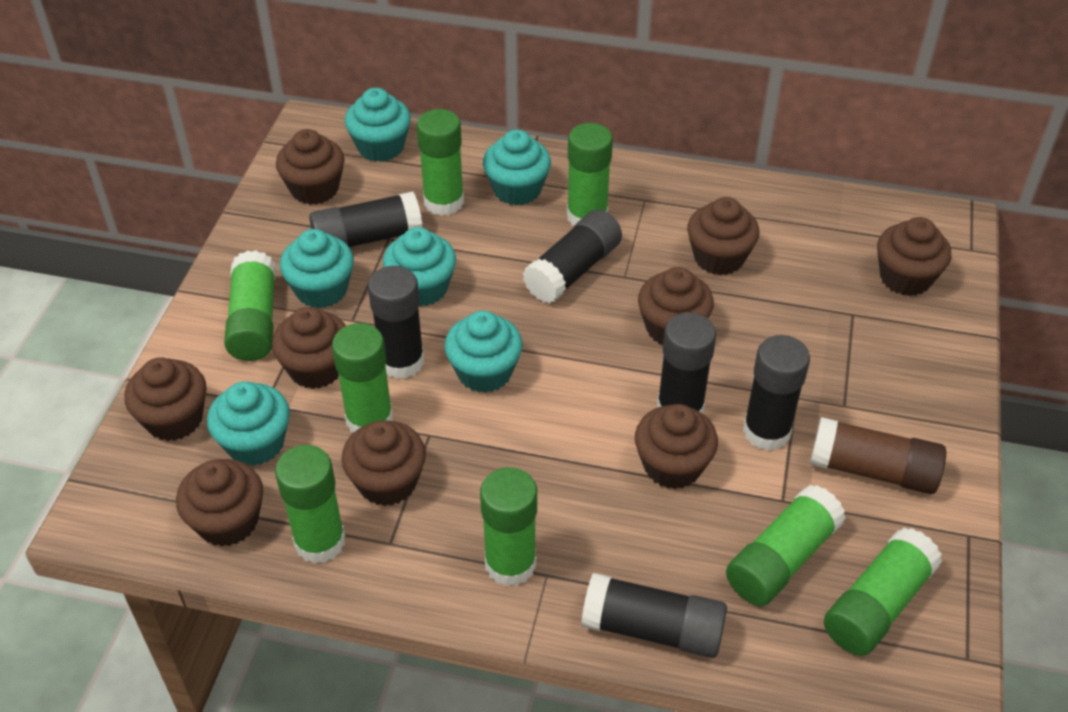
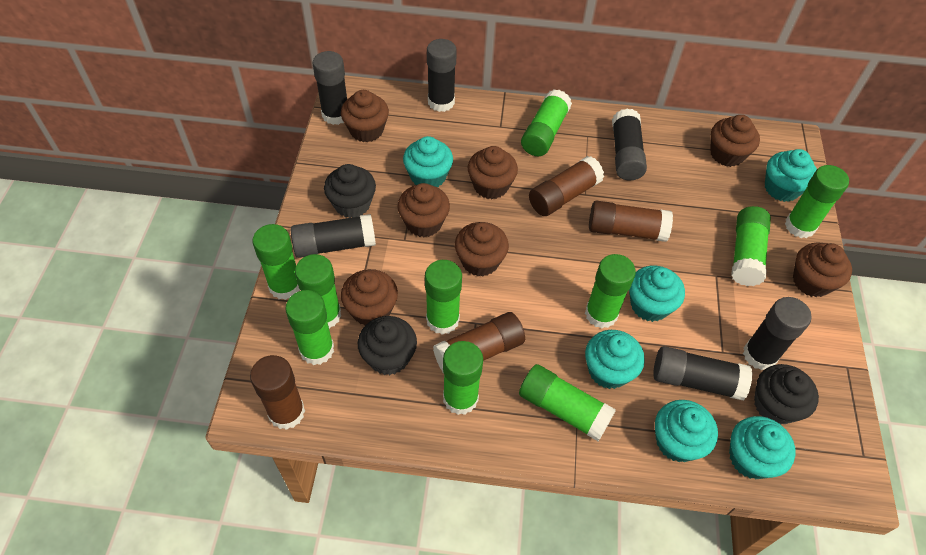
black cupcake: 0 -> 3
brown cupcake: 9 -> 7
brown glue stick: 1 -> 4
green glue stick: 8 -> 10

